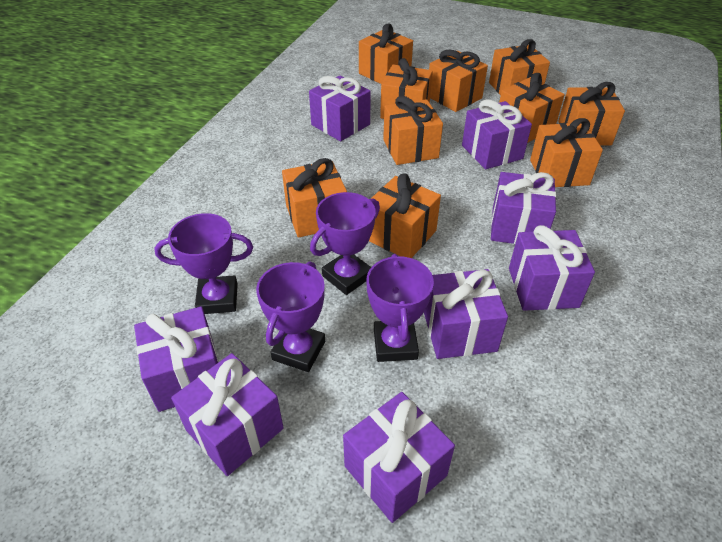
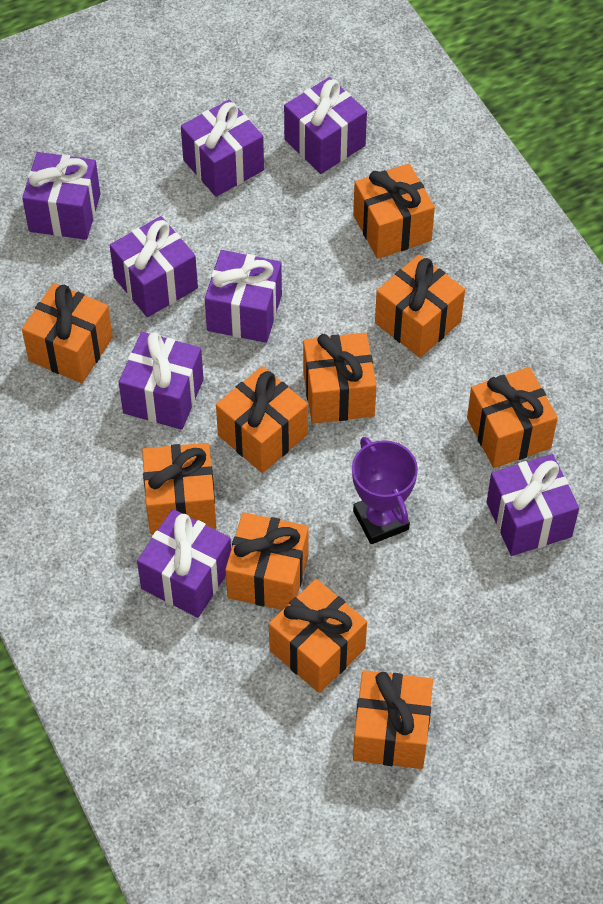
purple trophy: 4 -> 1

